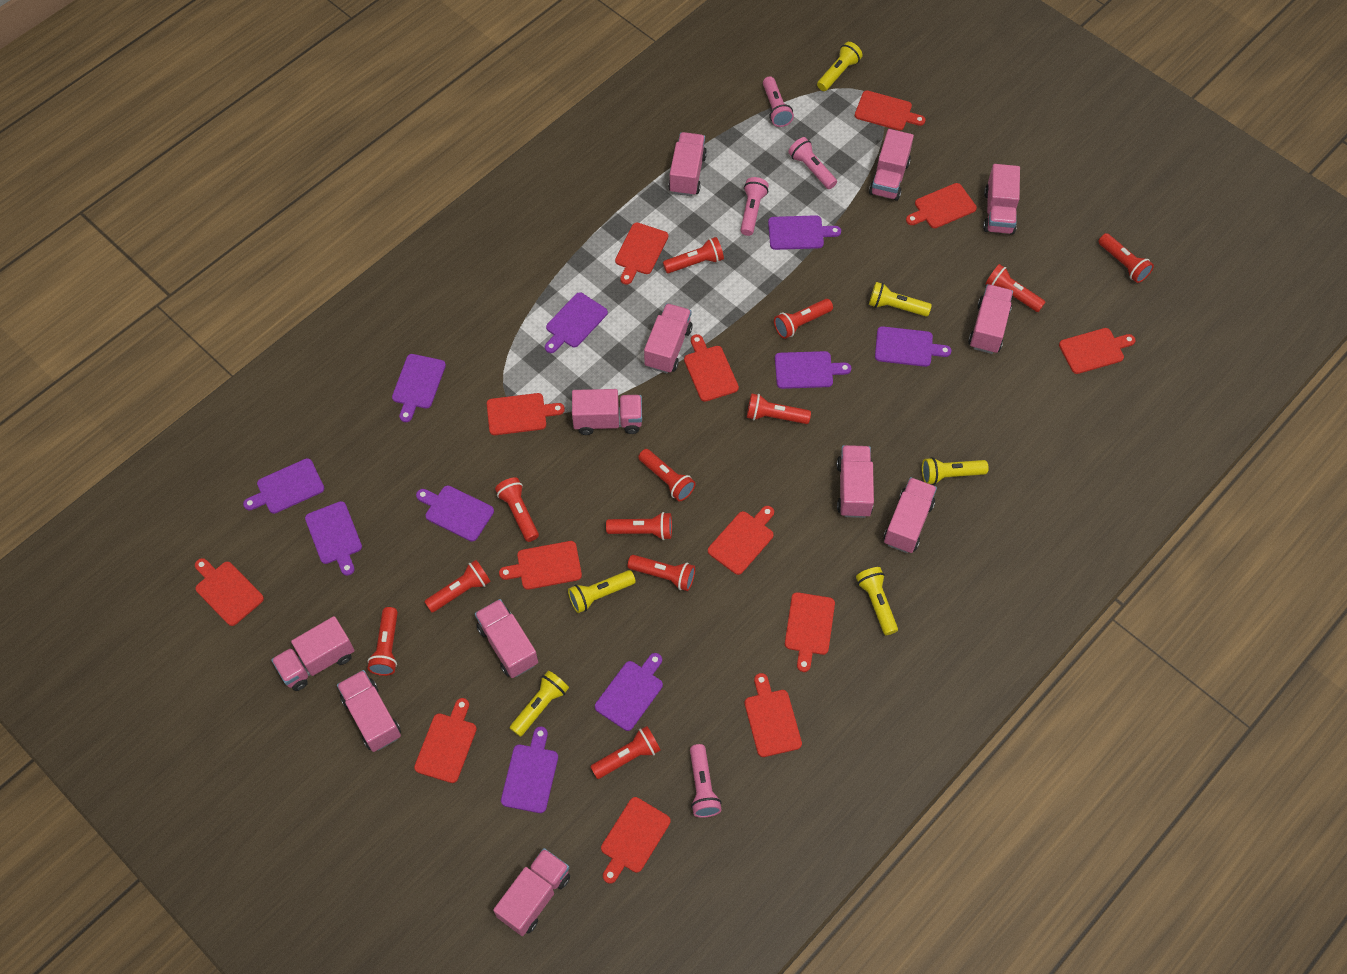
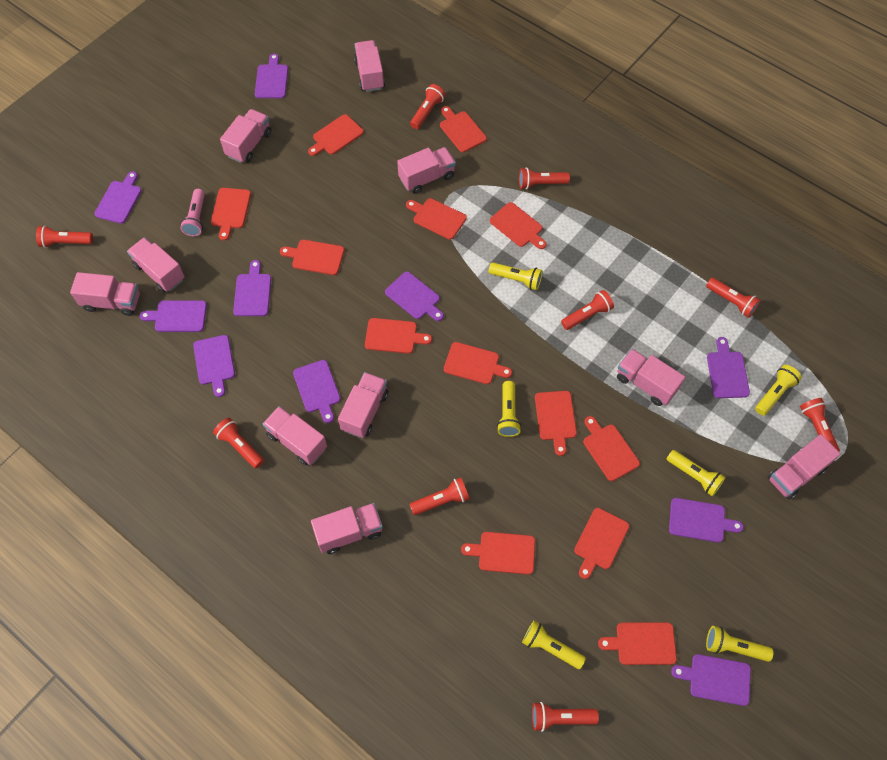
pink flashlight: 4 -> 1
pink truck: 12 -> 10
red flashlight: 12 -> 9

